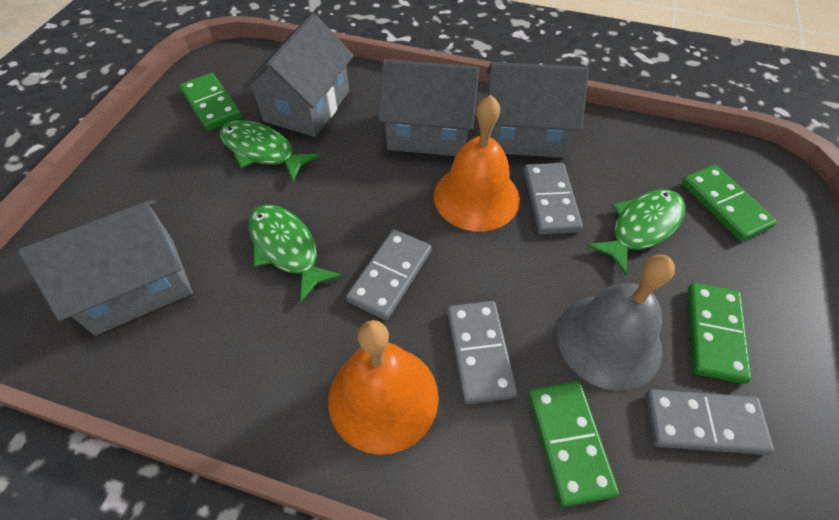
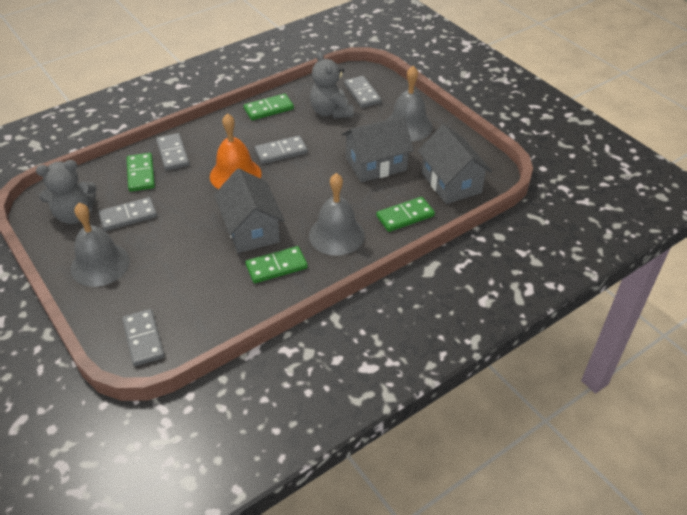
green fish: 3 -> 0
grey bell: 1 -> 3
grey domino: 4 -> 5
grey house: 4 -> 3
grey teddy bear: 0 -> 2
orange bell: 2 -> 1

